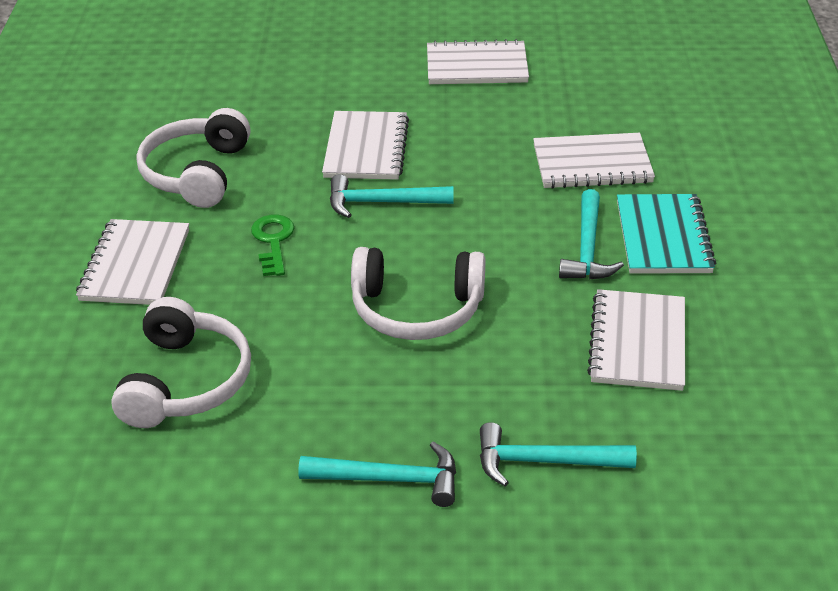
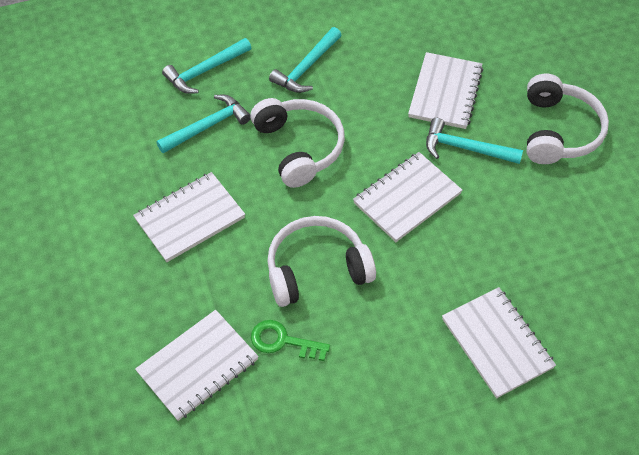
turquoise notebook: 1 -> 0

